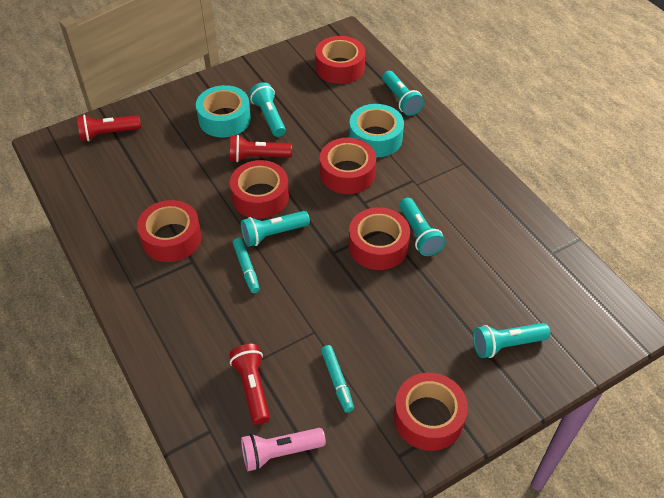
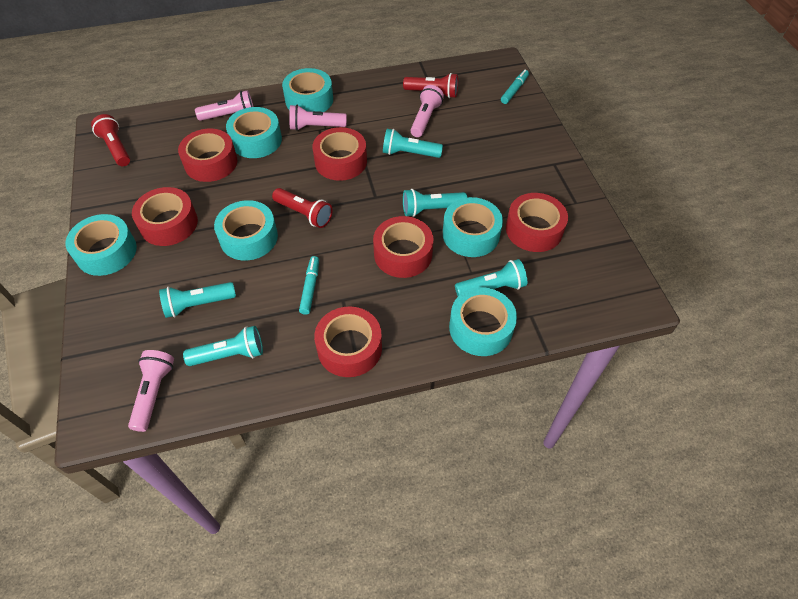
pink flashlight: 1 -> 4
turquoise tape: 2 -> 6

